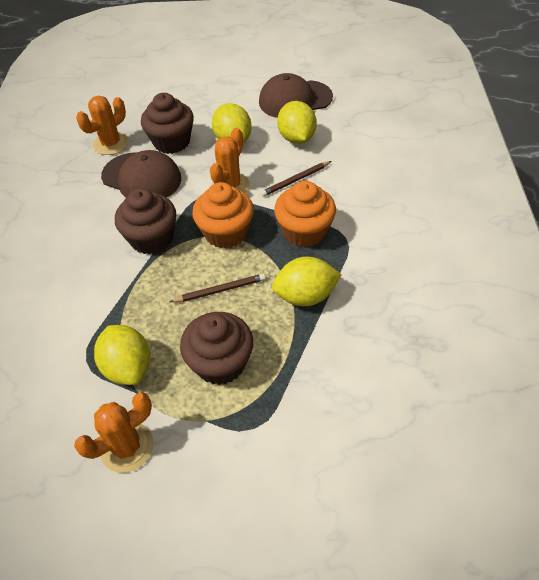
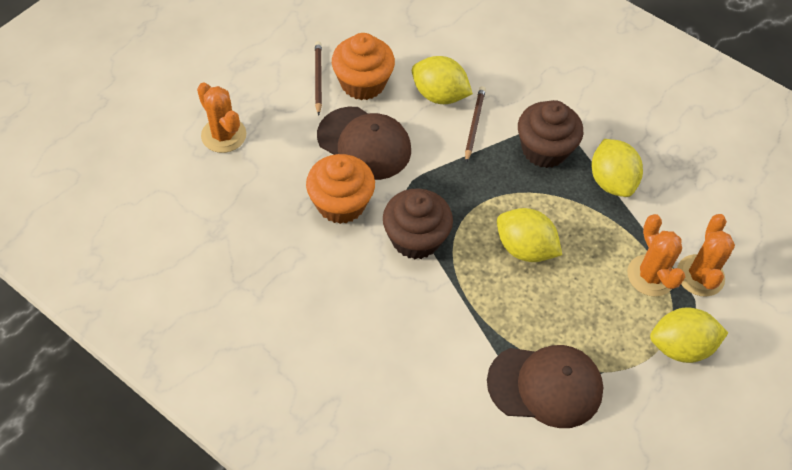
brown cupcake: 3 -> 2

